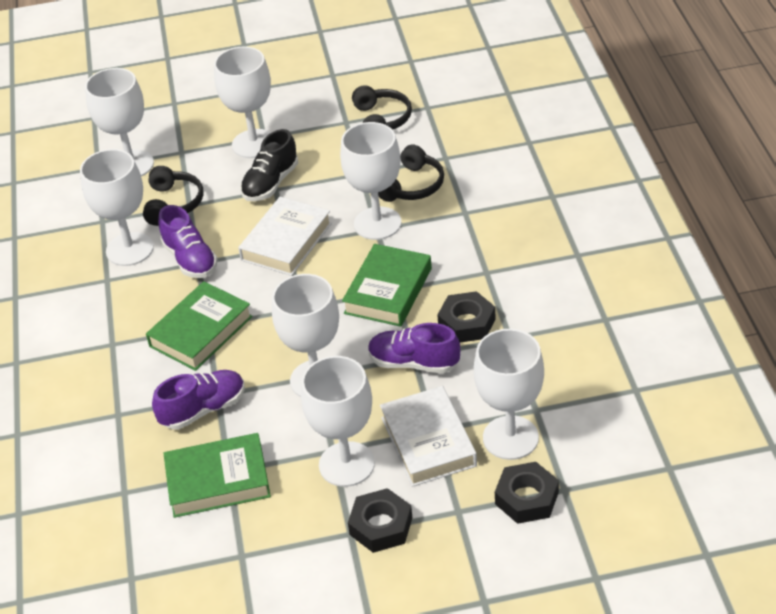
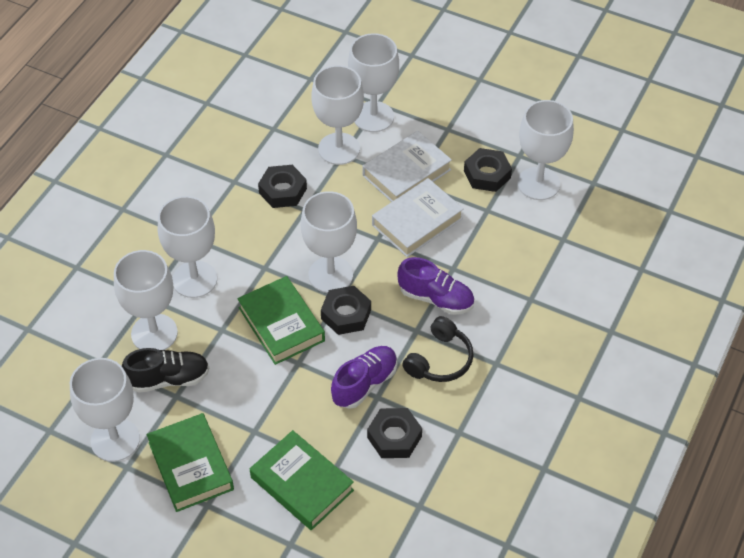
black headphones: 3 -> 1
black nut: 3 -> 4
purple shoe: 3 -> 2

